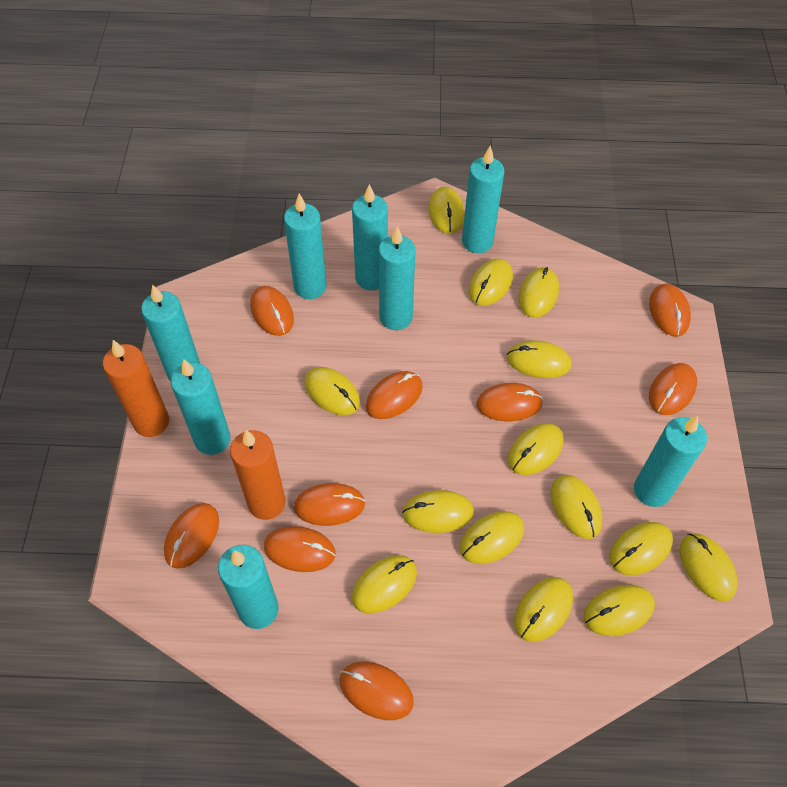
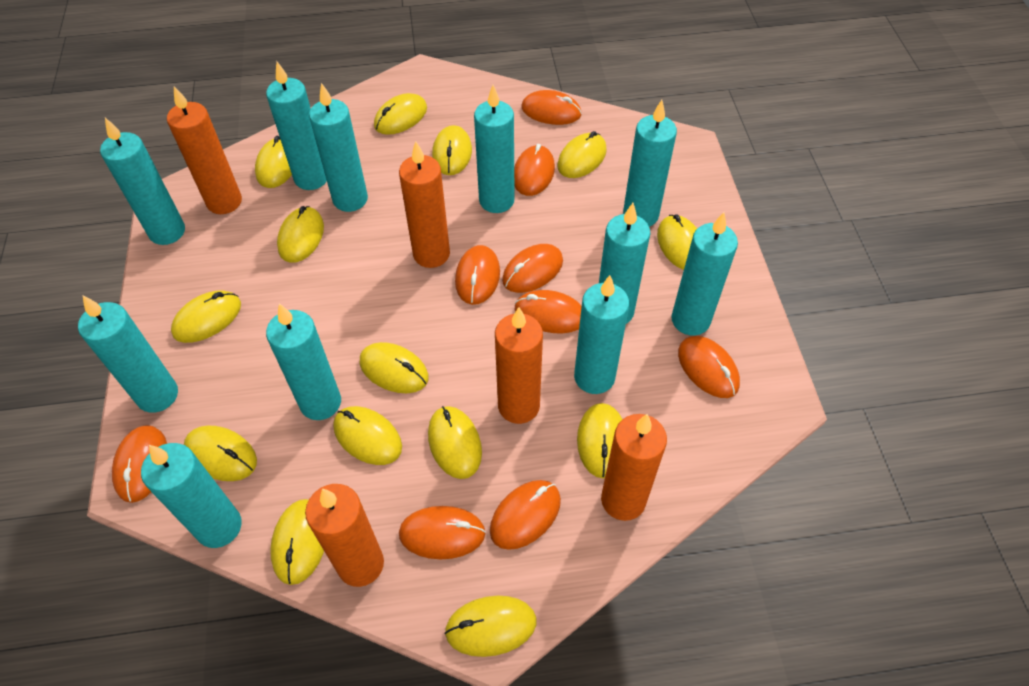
orange candle: 2 -> 5
turquoise candle: 8 -> 11

